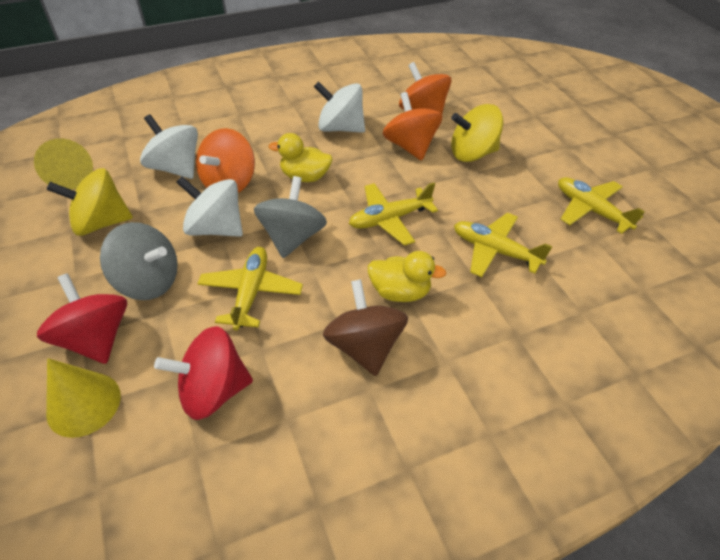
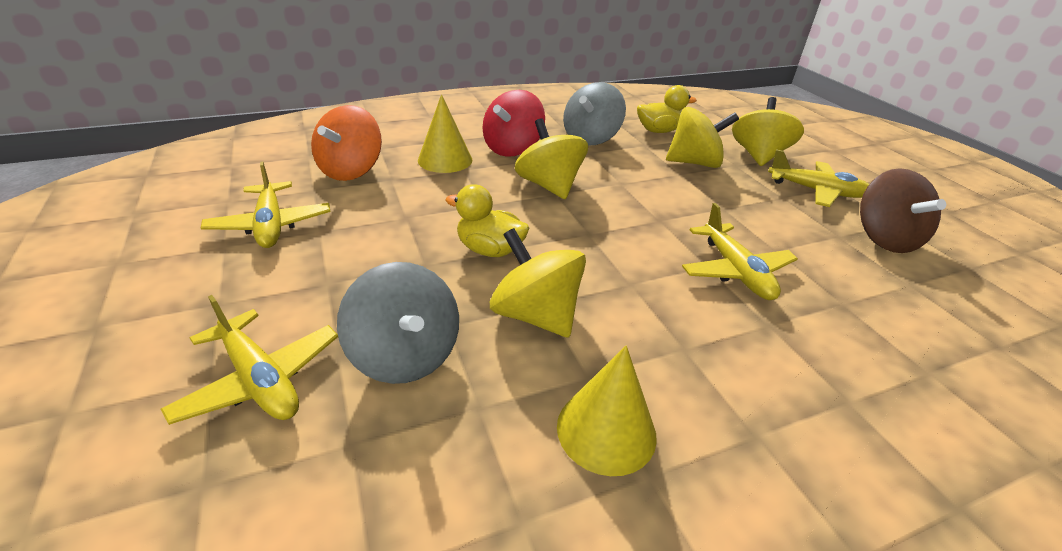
orange spinning top: 3 -> 1
red spinning top: 2 -> 1
white spinning top: 3 -> 0
yellow spinning top: 2 -> 4

